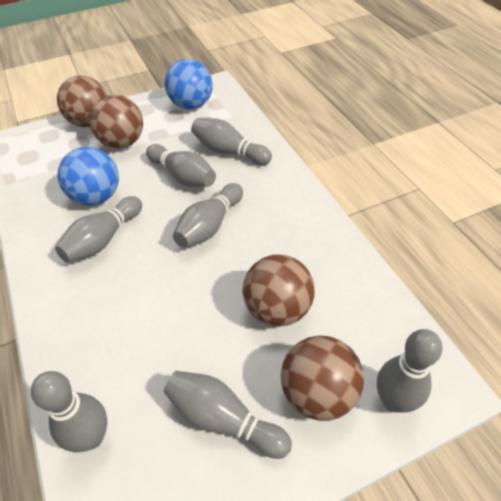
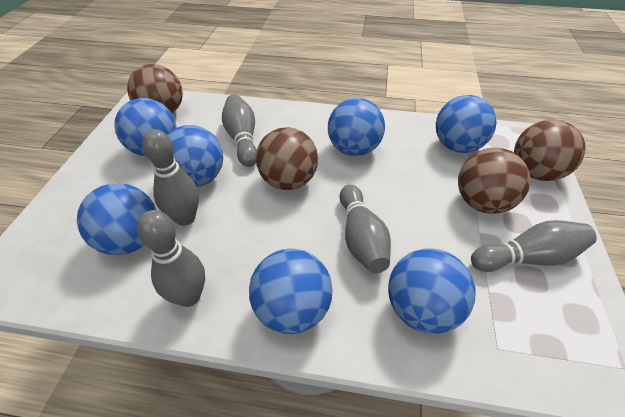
blue ball: 2 -> 7
grey bowling pin: 7 -> 5

